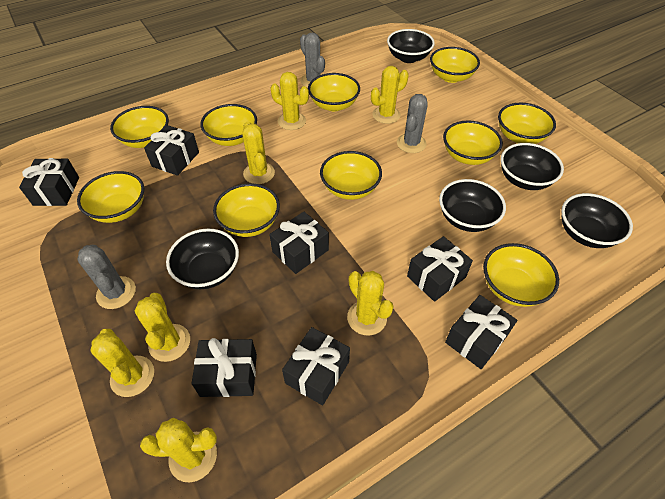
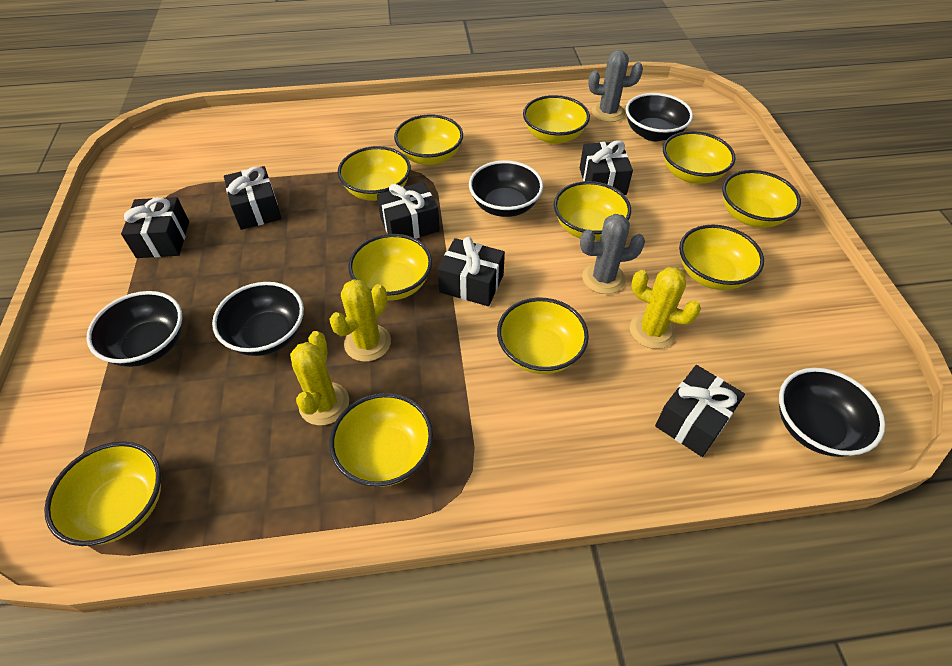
black gift: 7 -> 6
grey cactus: 3 -> 2
yellow bowl: 10 -> 11
yellow cactus: 7 -> 3

